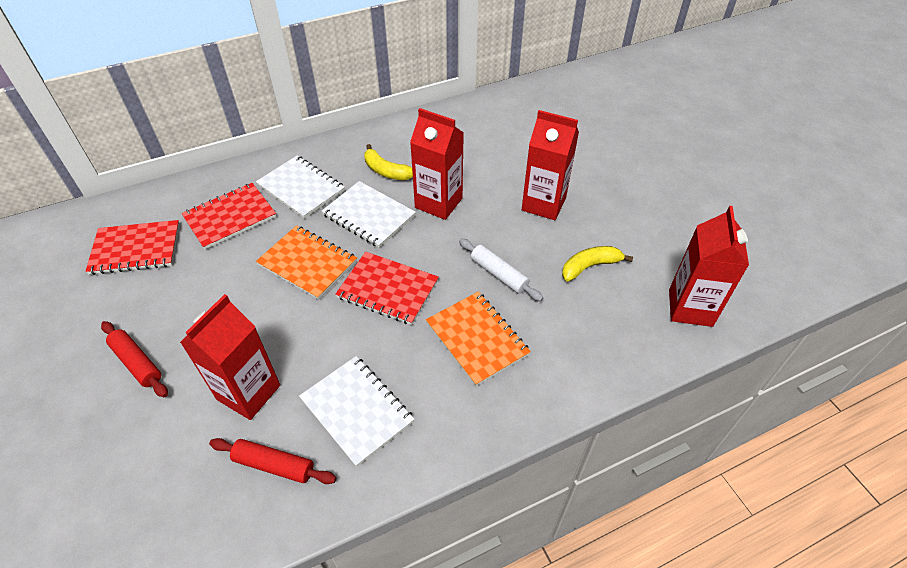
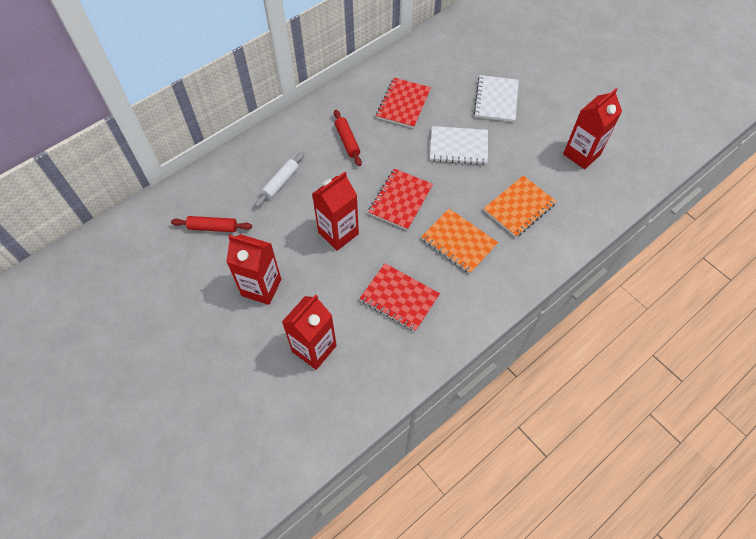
white notebook: 3 -> 2
yellow banana: 2 -> 0

